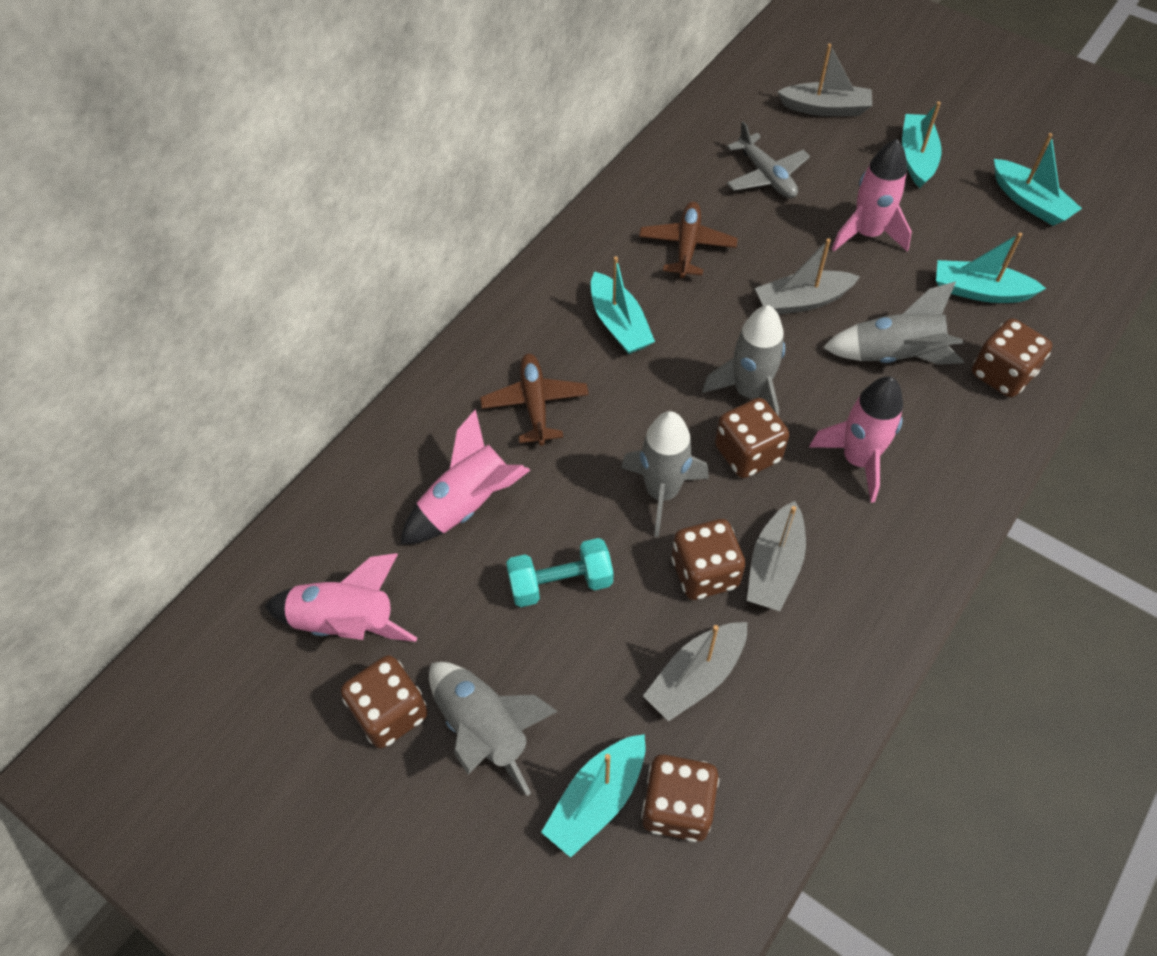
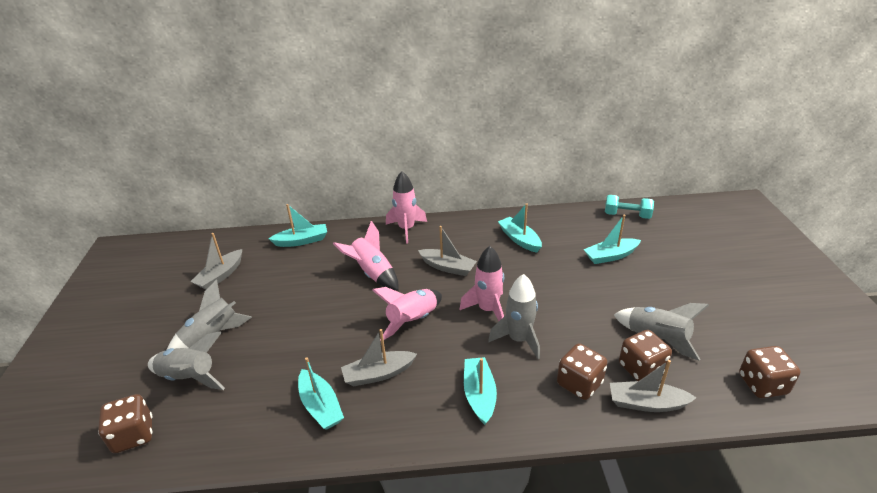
brown dice: 5 -> 4
brown plane: 2 -> 0
grey plane: 1 -> 0

